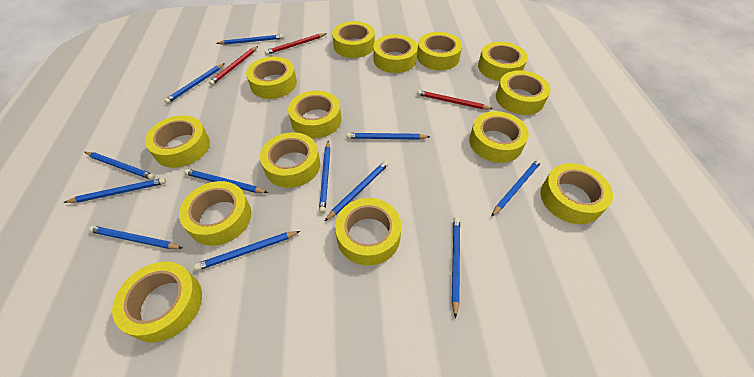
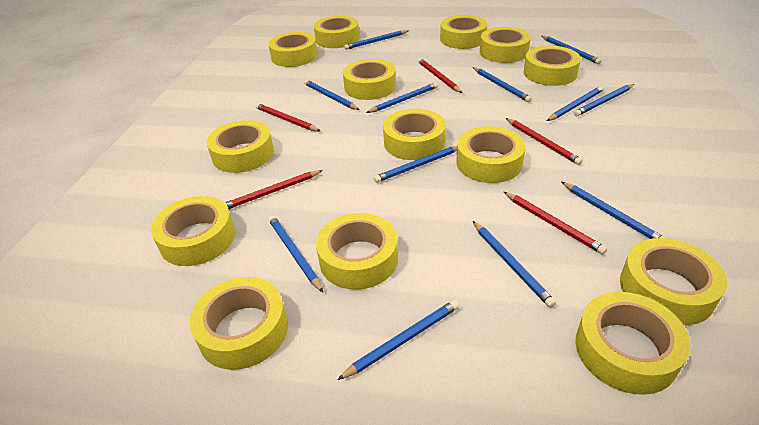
red pencil: 3 -> 5

